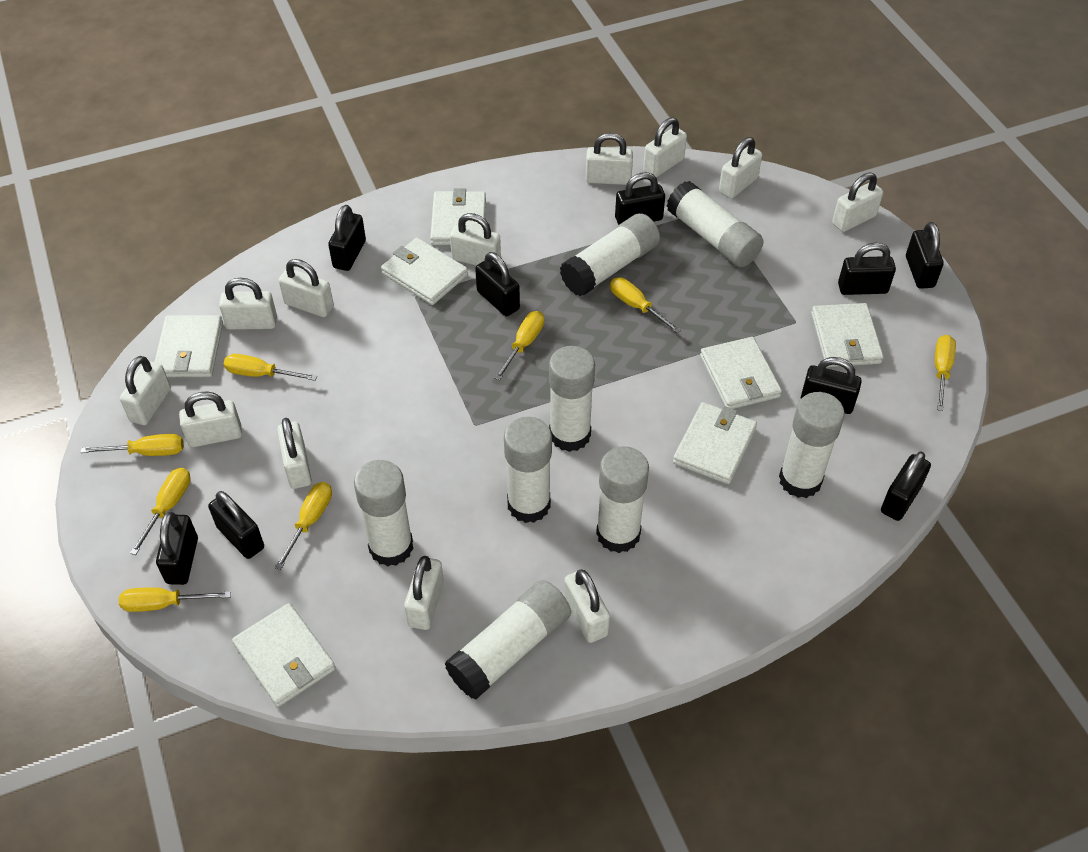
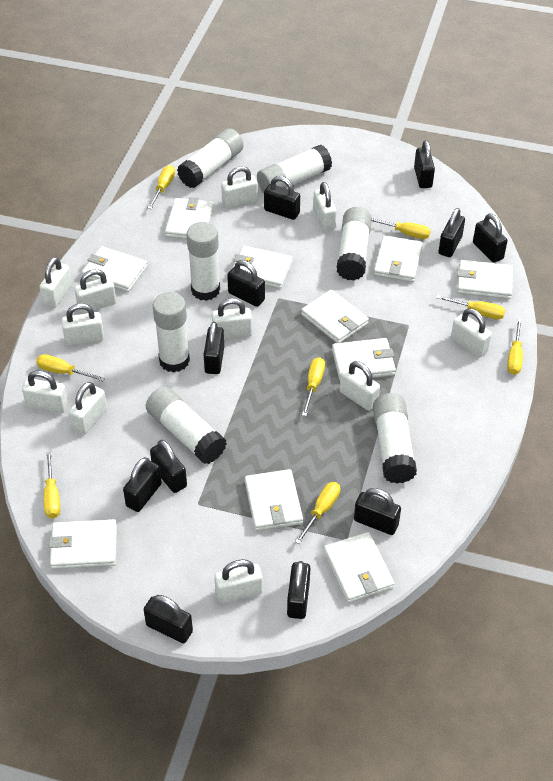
black padlock: 9 -> 11
white glue stick: 8 -> 7
white padlock: 12 -> 11
white wallet: 7 -> 10

